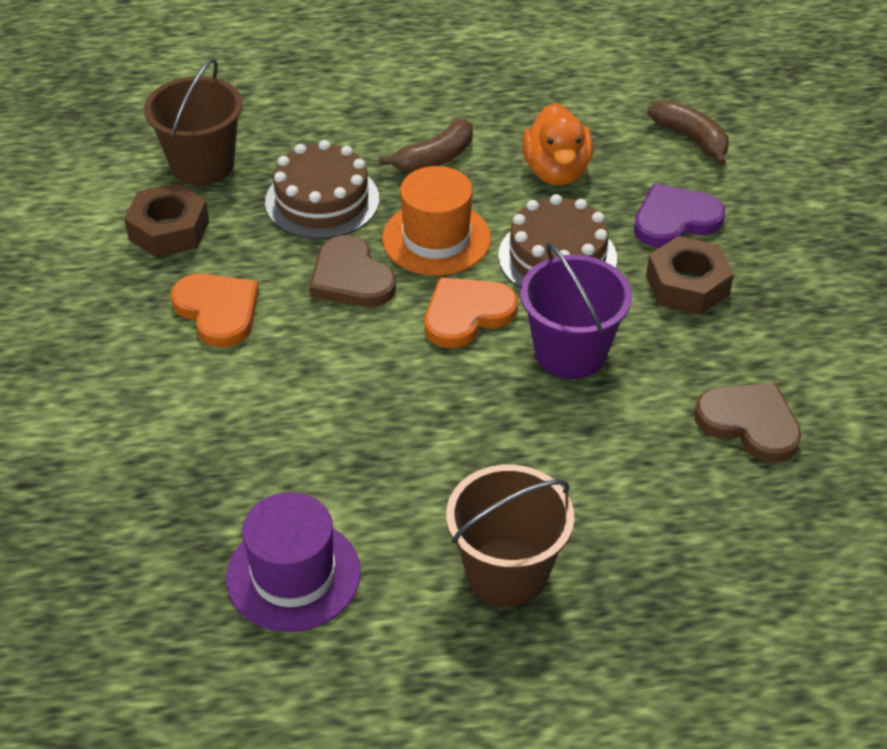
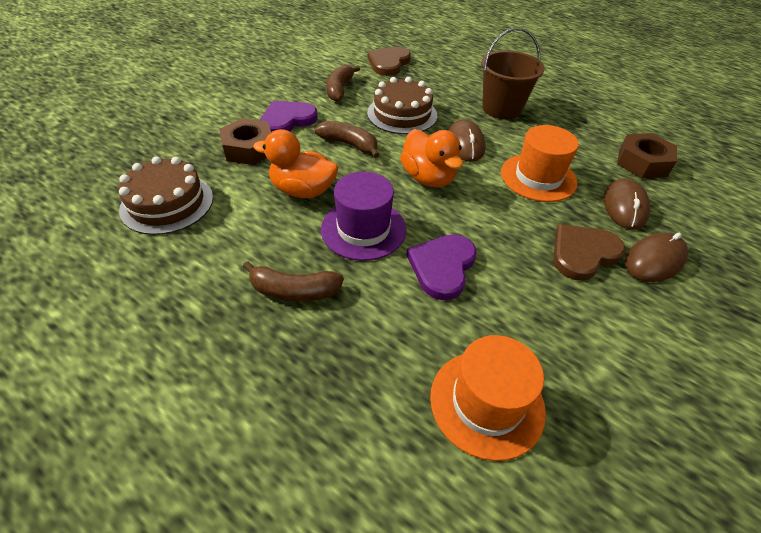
brown banana: 2 -> 3
brown bucket: 2 -> 1
brown mouse: 0 -> 3
orange duck: 1 -> 2
orange hat: 1 -> 2
orange heart: 2 -> 0
purple bucket: 1 -> 0
purple heart: 1 -> 2

